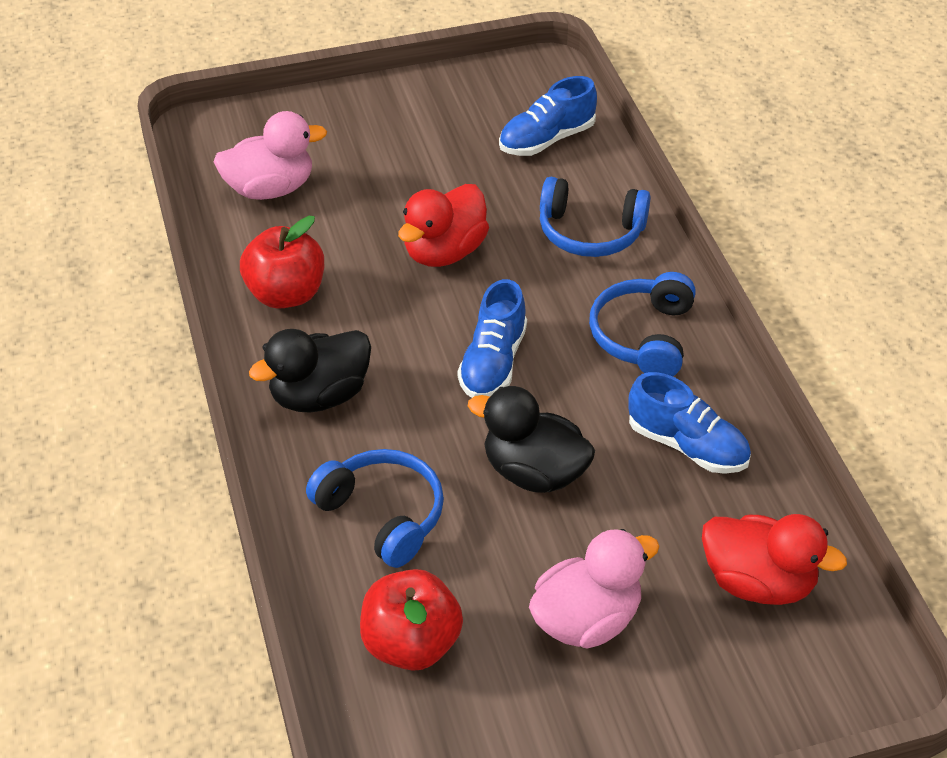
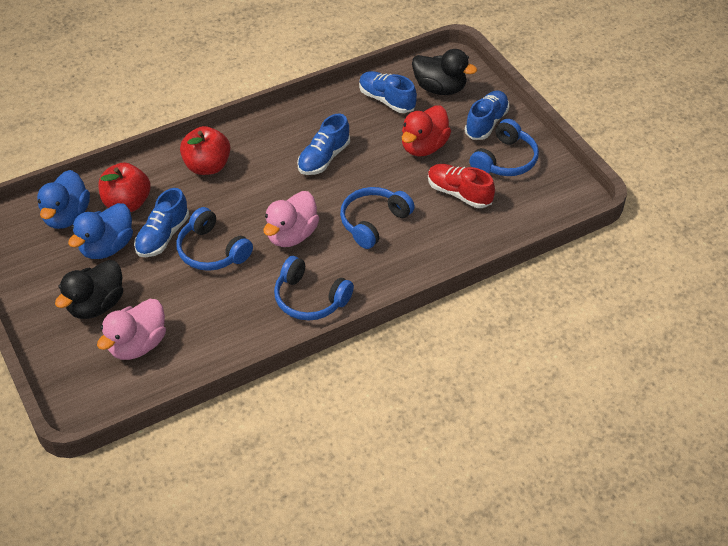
blue duck: 0 -> 2
blue headphones: 3 -> 4
blue shoe: 3 -> 4
red duck: 2 -> 1
red shoe: 0 -> 1

